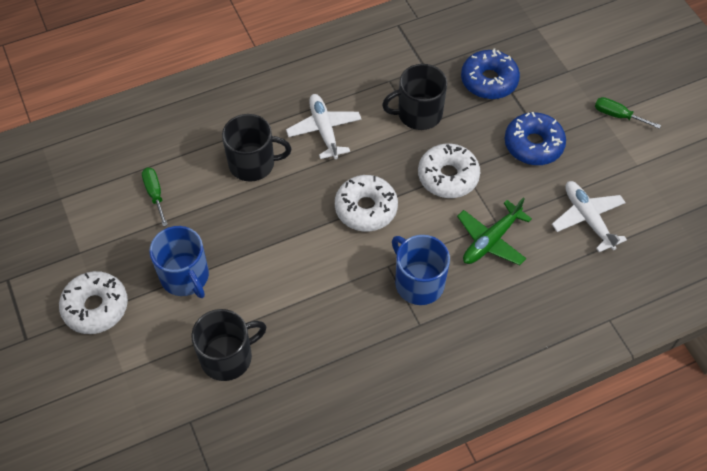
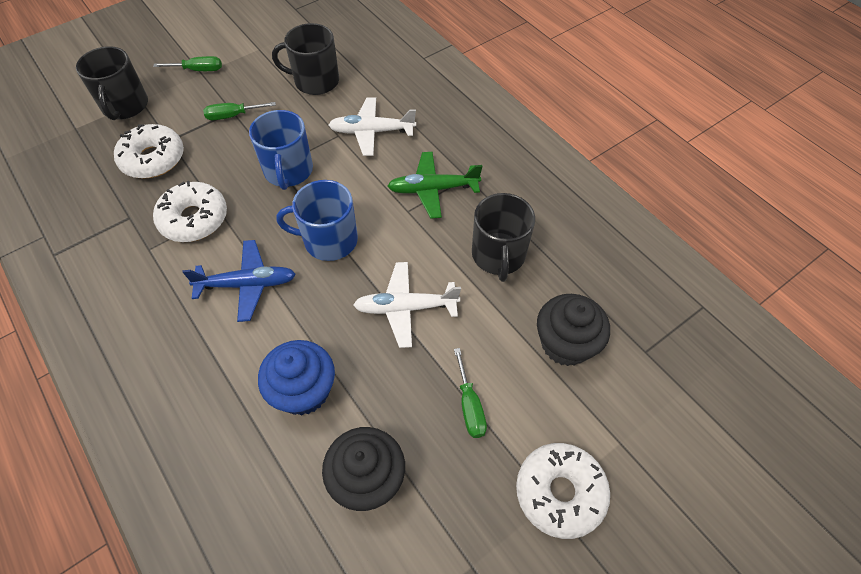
black cupcake: 0 -> 2
blue cupcake: 0 -> 1
blue donut: 2 -> 0
blue plane: 0 -> 1
green screwdriver: 2 -> 3

